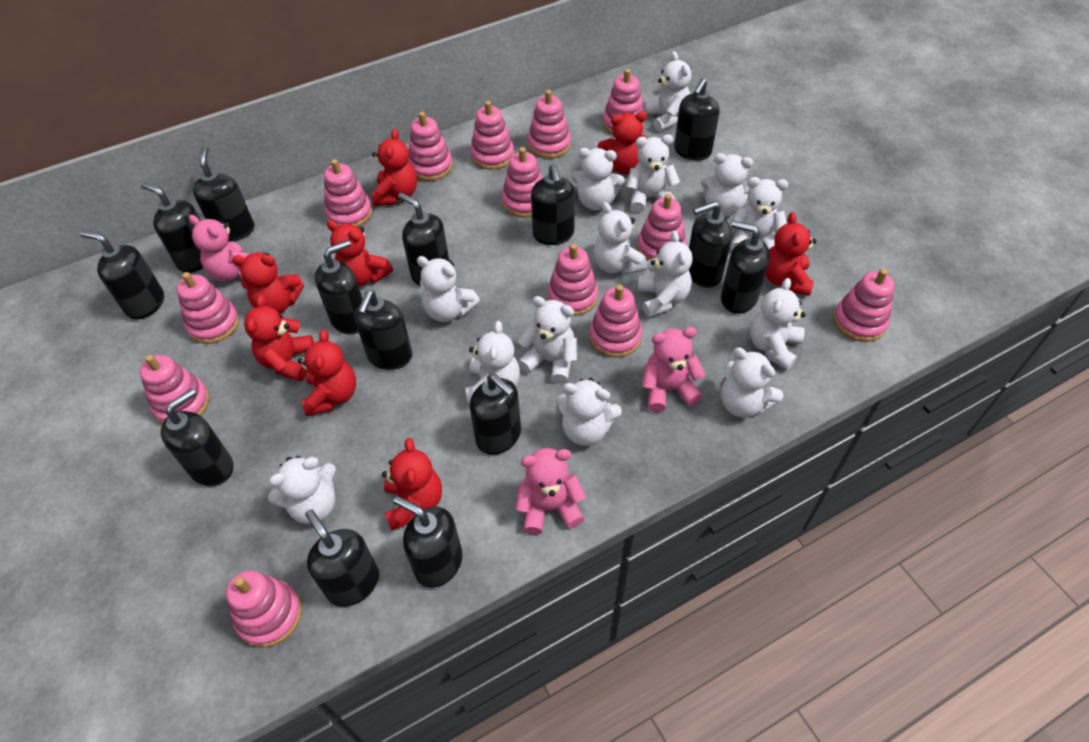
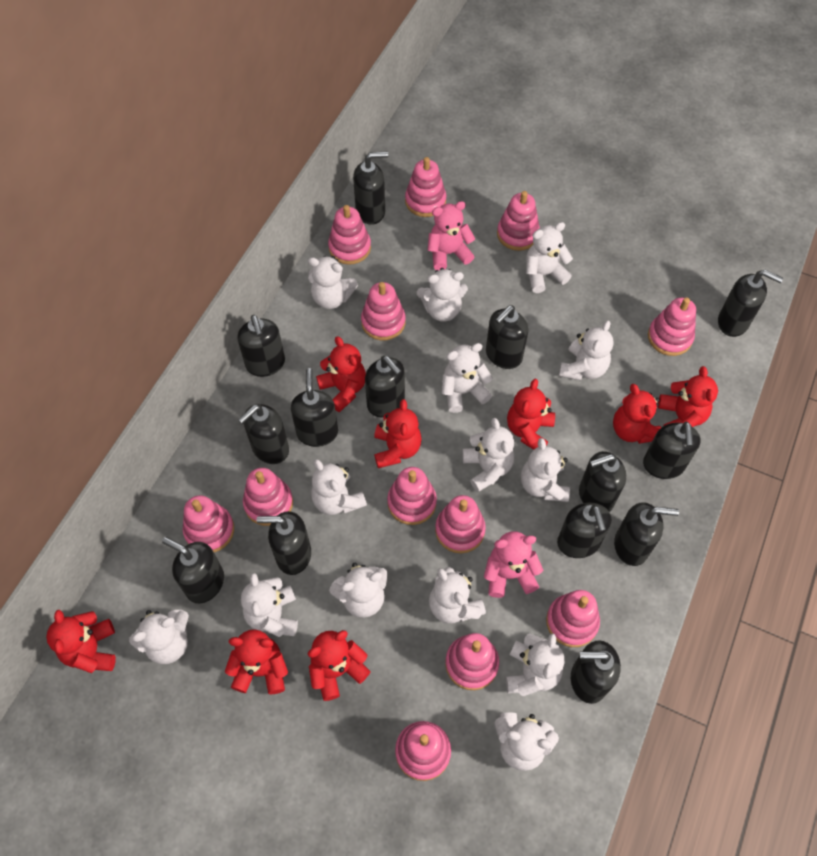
pink stacking toy: 13 -> 12
pink teddy bear: 3 -> 2

